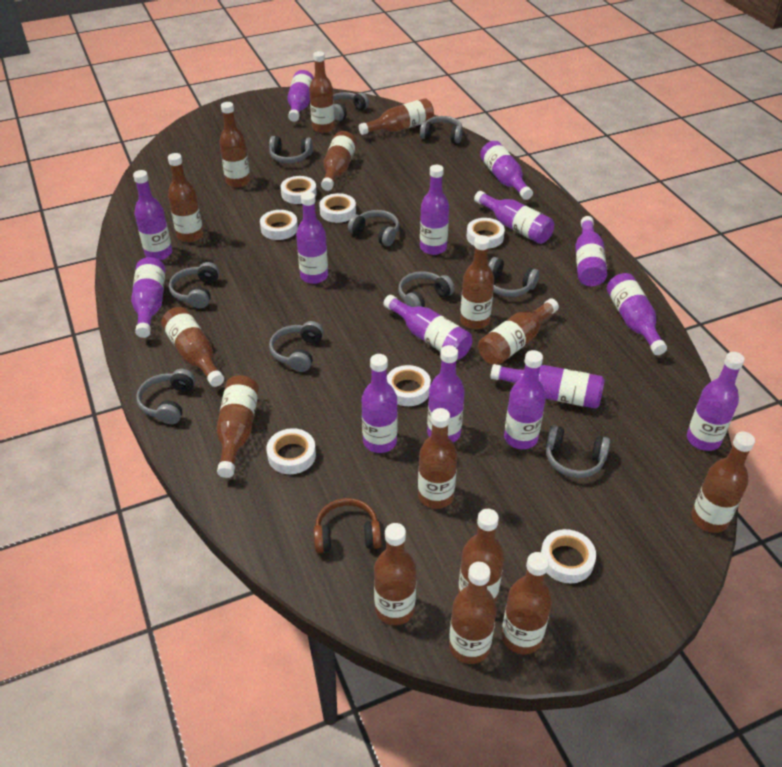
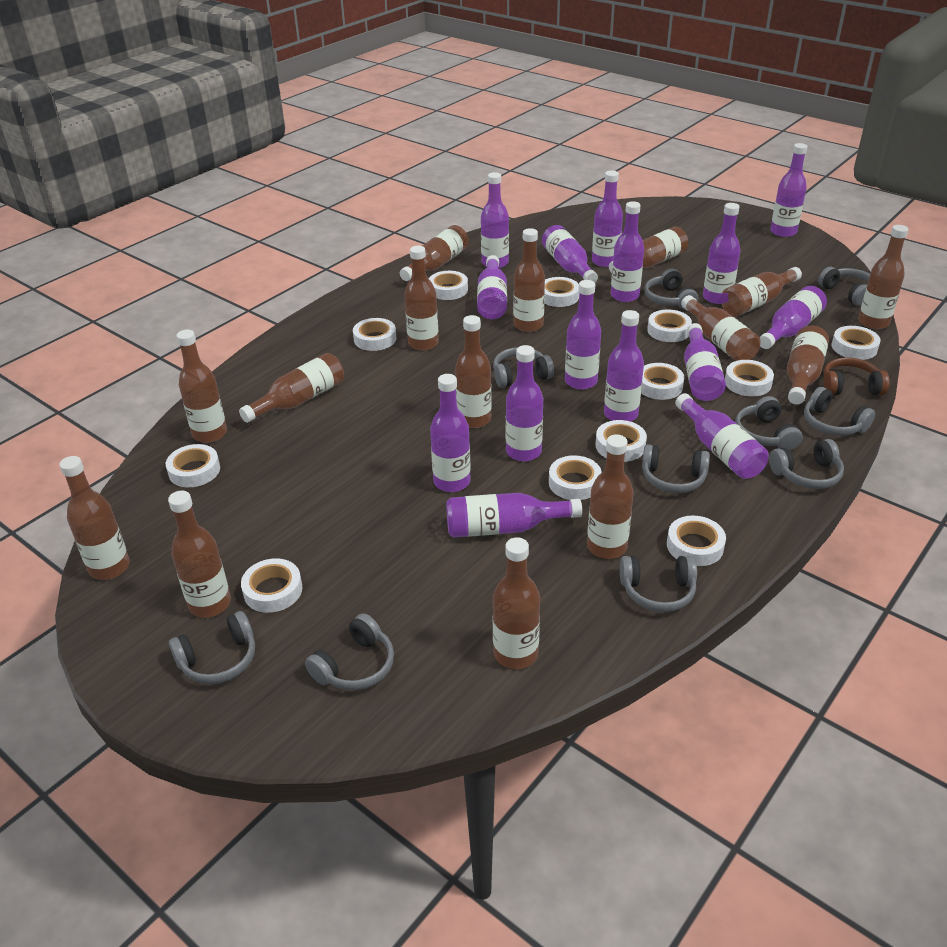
white tape: 7 -> 12

